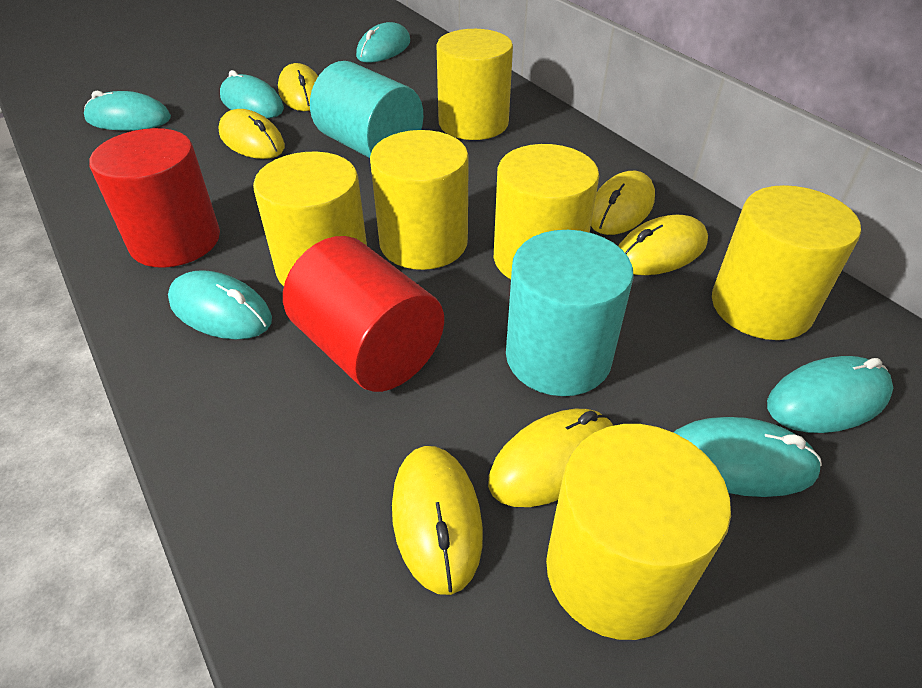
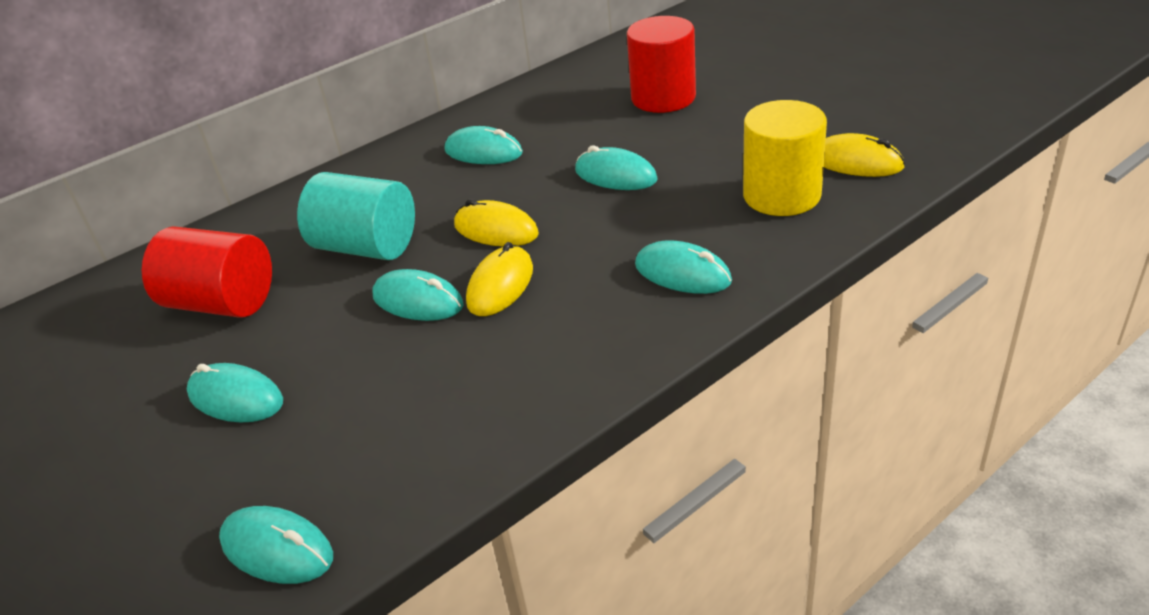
turquoise cylinder: 2 -> 1
yellow cylinder: 6 -> 1
yellow mouse: 6 -> 3

